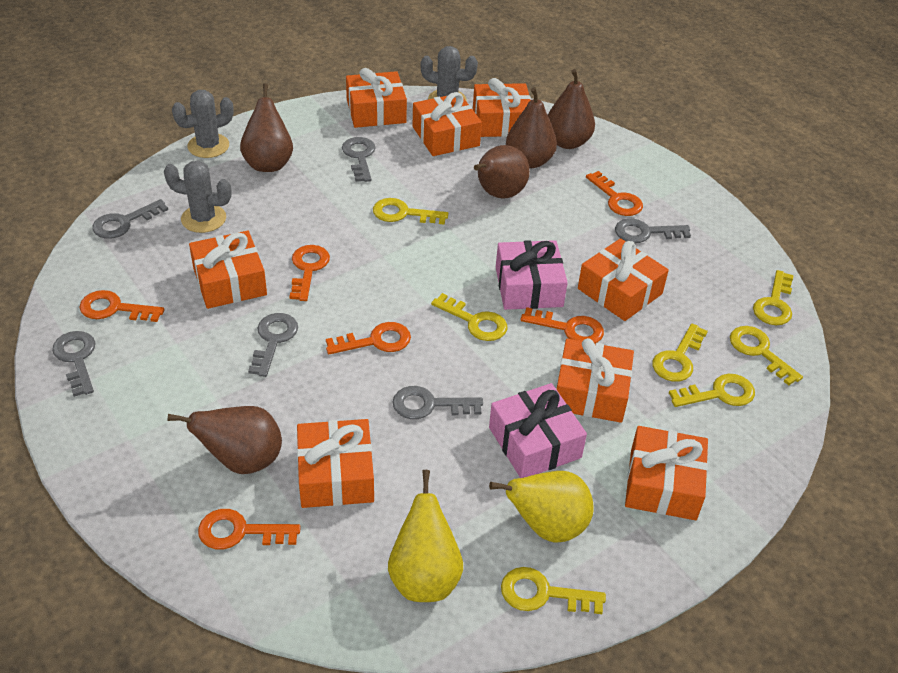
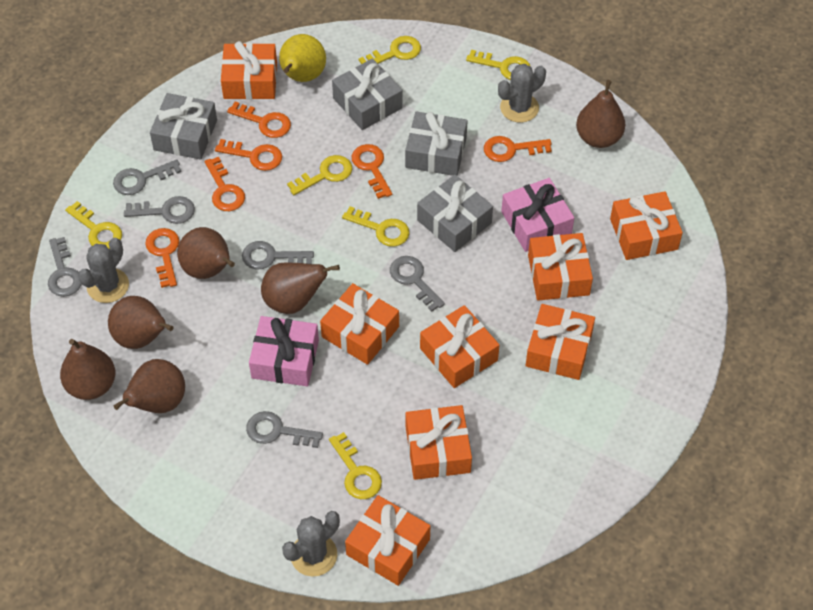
brown pear: 5 -> 6
grey gift: 0 -> 4
yellow key: 7 -> 6
yellow pear: 2 -> 1

